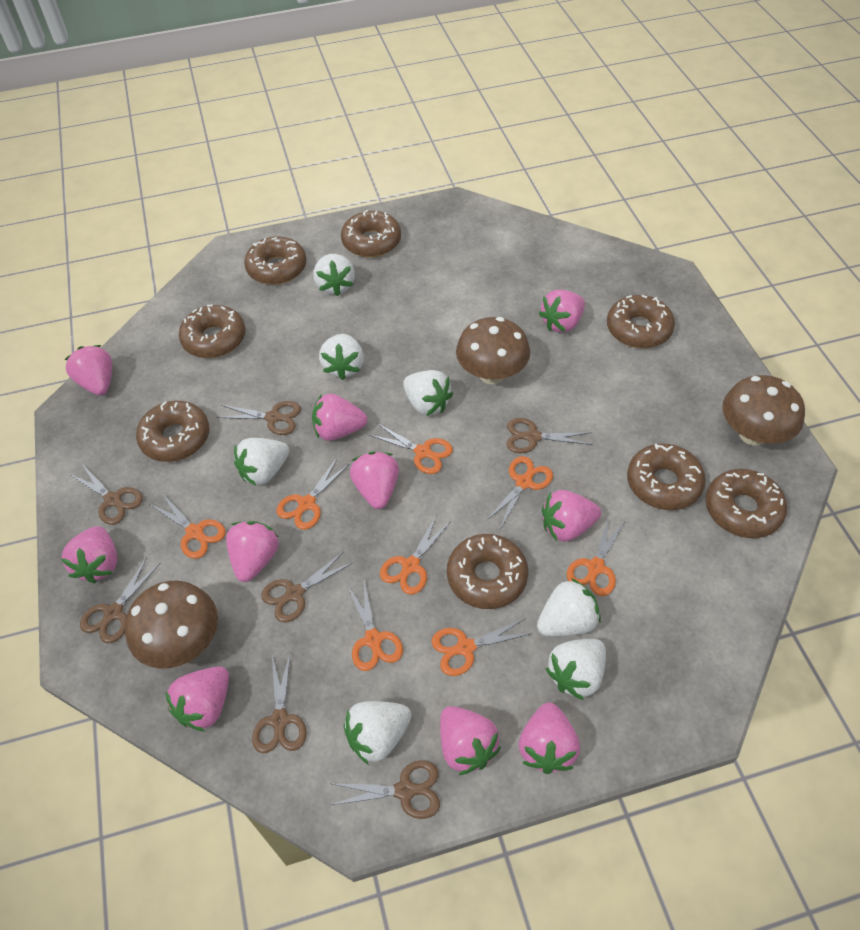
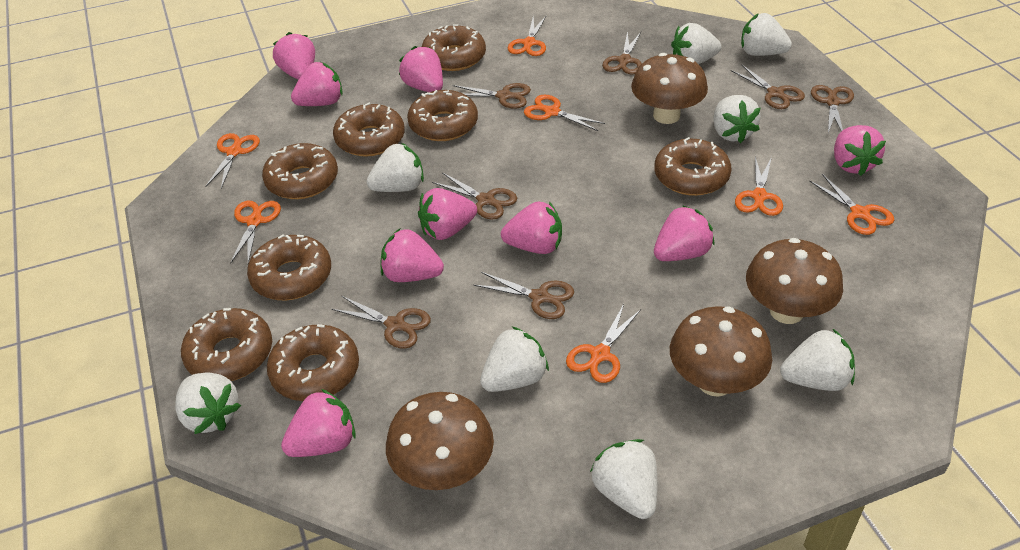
brown mushroom: 3 -> 4
orange scissors: 8 -> 7
pink strawberry: 10 -> 9
white strawberry: 7 -> 8

